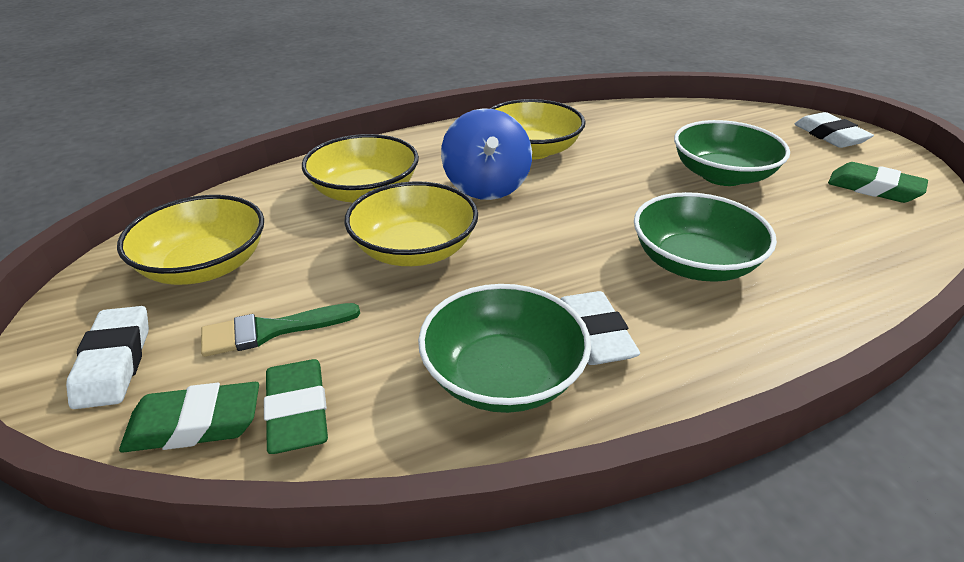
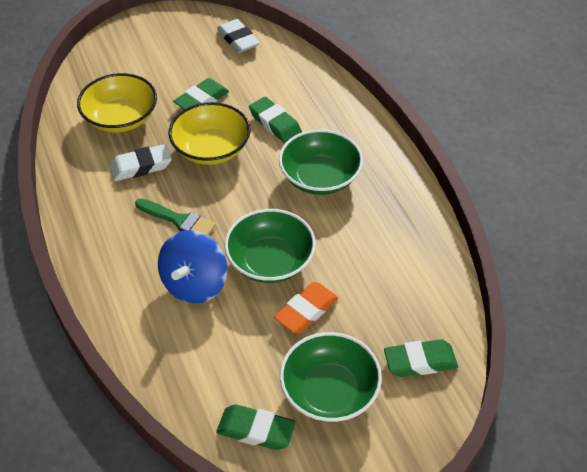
green eraser: 3 -> 4
orange eraser: 0 -> 1
white eraser: 3 -> 2
yellow bowl: 4 -> 2

